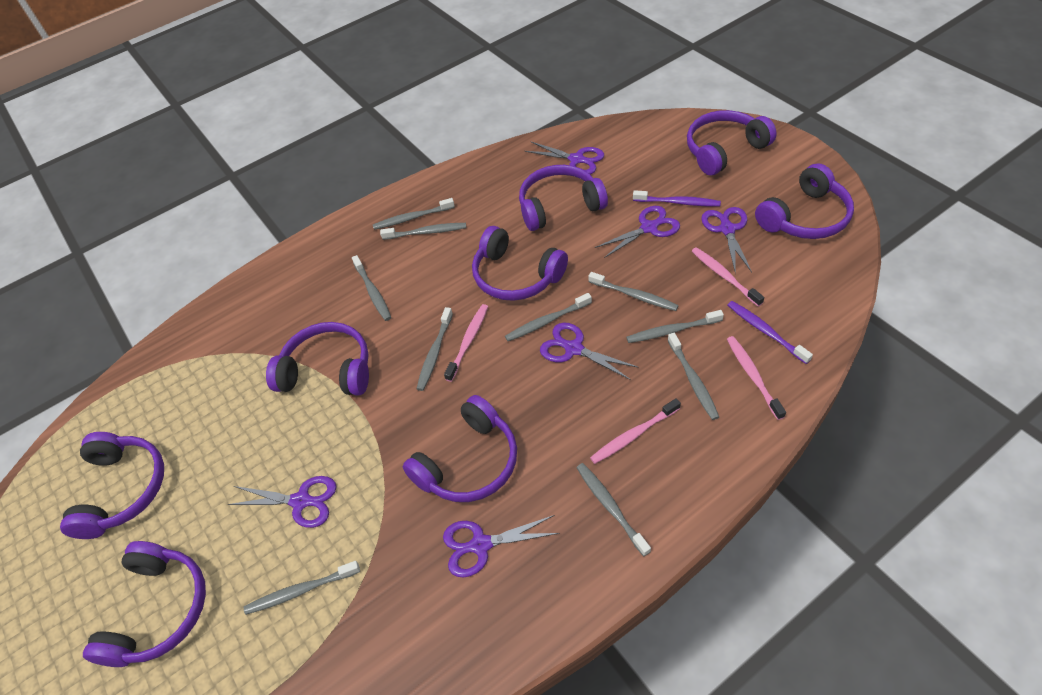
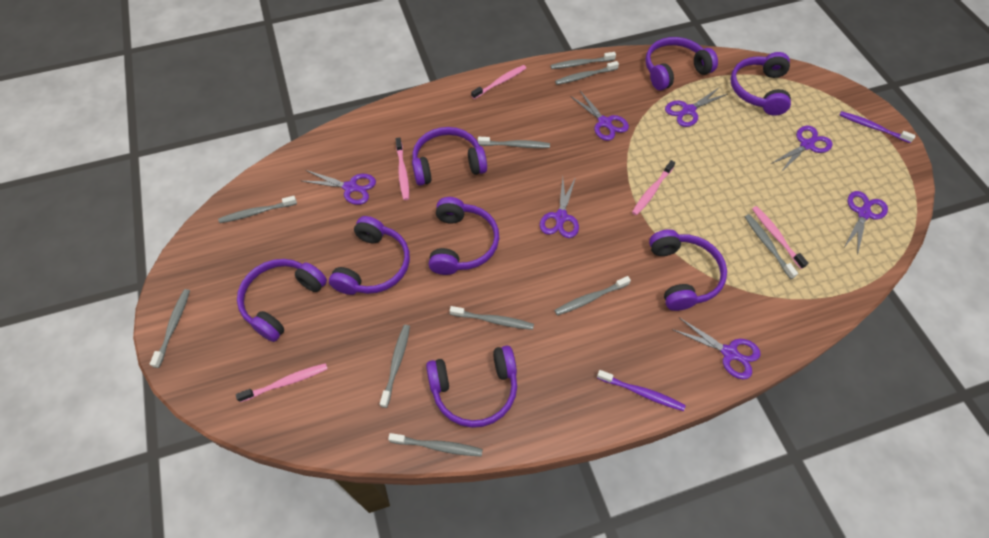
pink toothbrush: 4 -> 5
purple scissors: 6 -> 7

